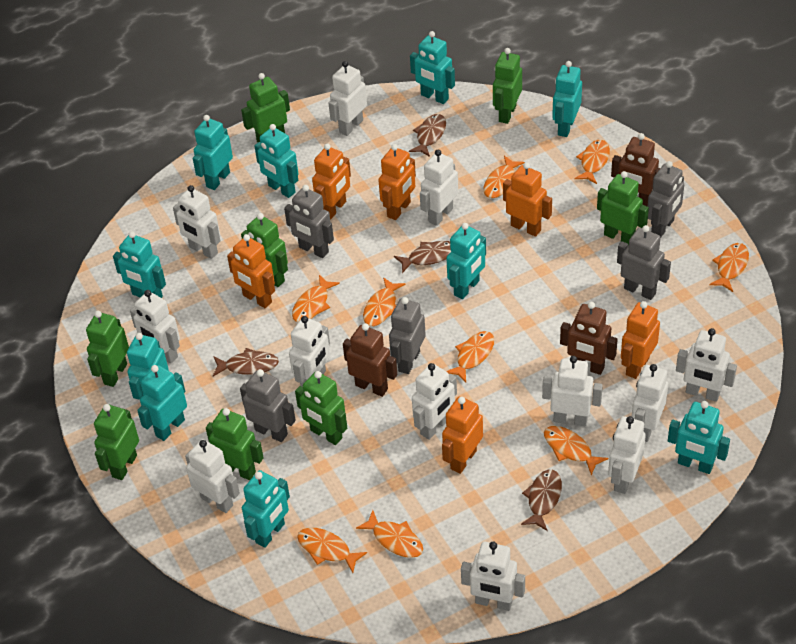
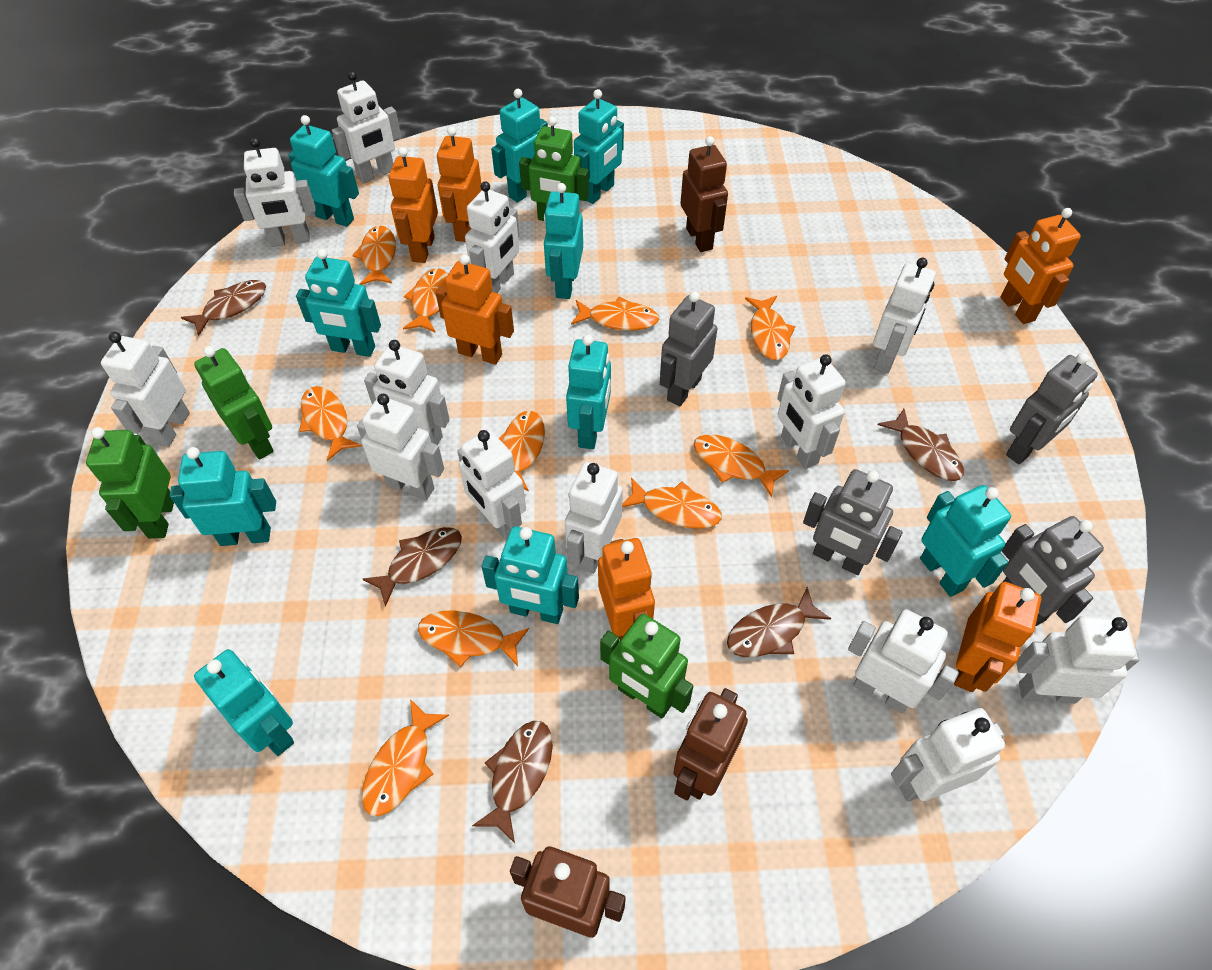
brown fish: 4 -> 5
green robot: 8 -> 4
grey robot: 5 -> 4
orange fish: 9 -> 10
white robot: 12 -> 13

